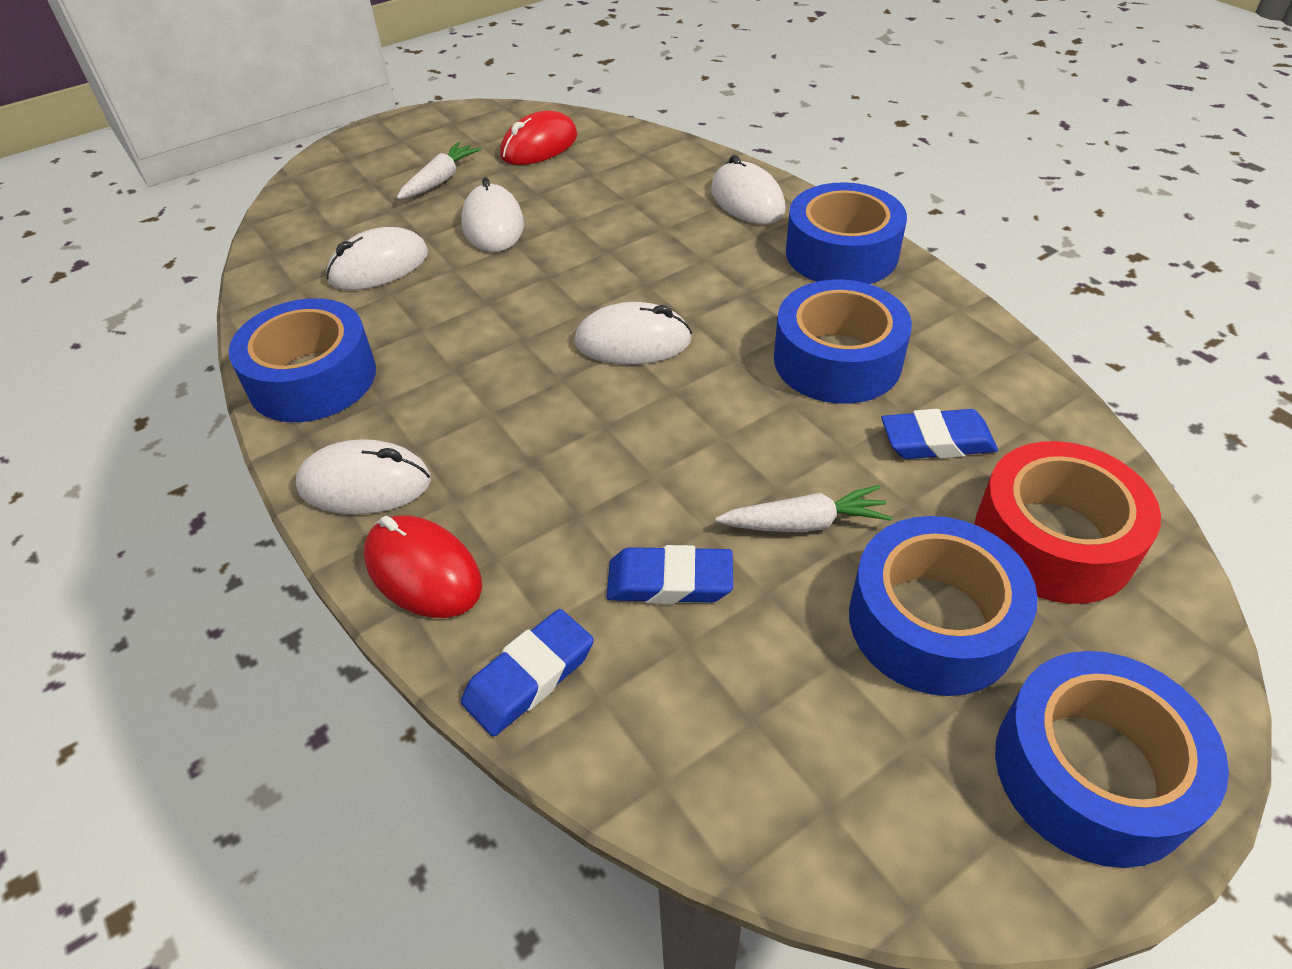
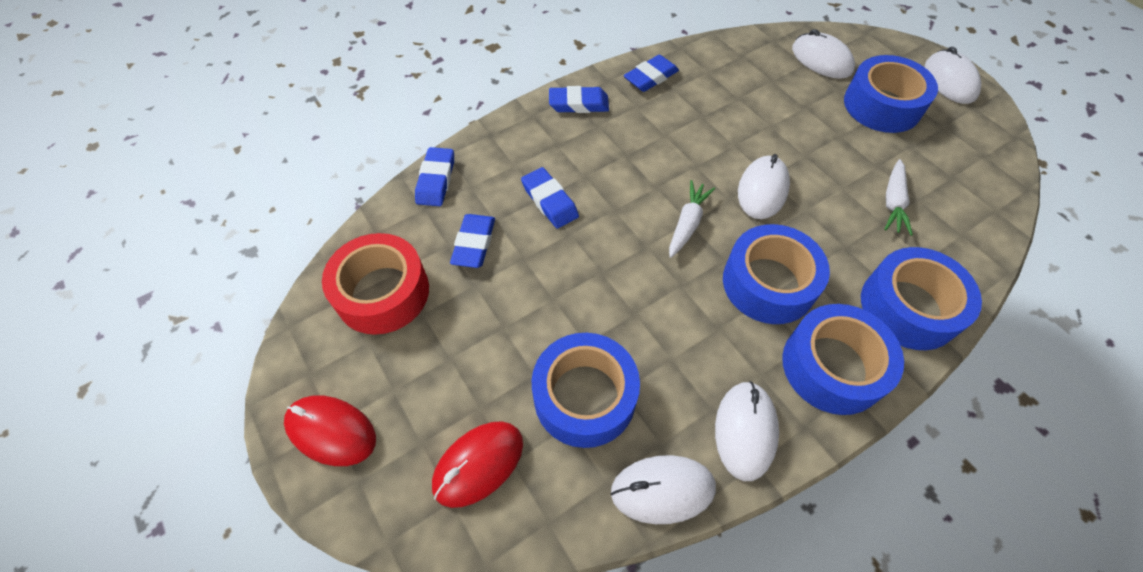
blue eraser: 3 -> 5

